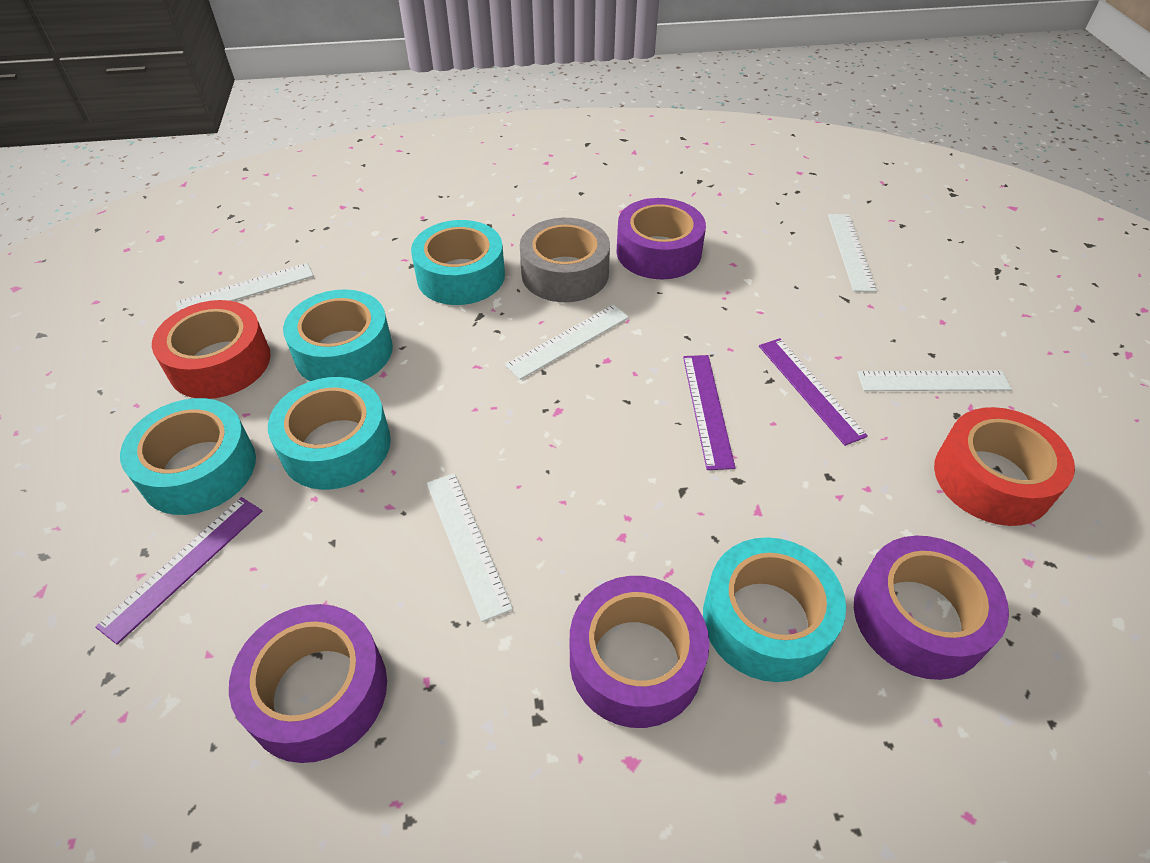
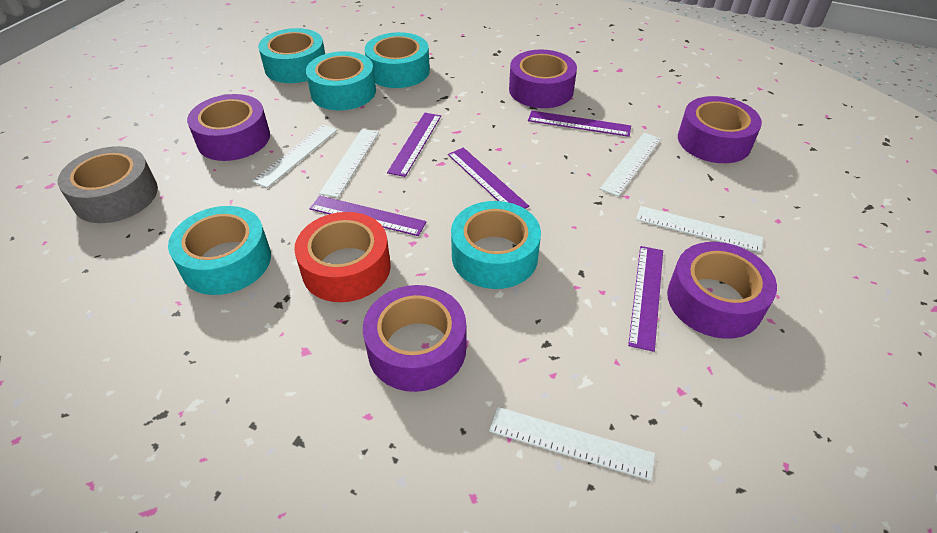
purple ruler: 3 -> 5
purple tape: 4 -> 5
red tape: 2 -> 1

